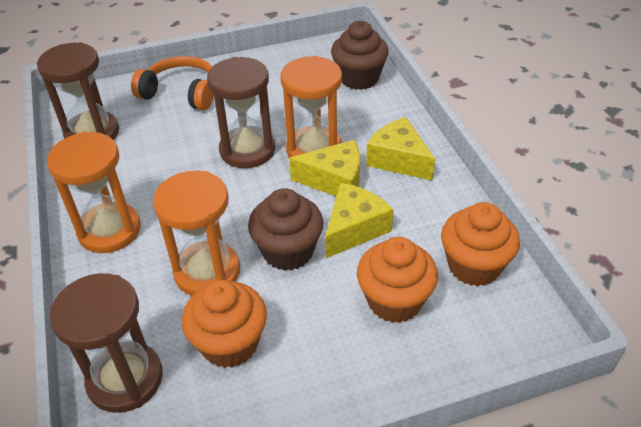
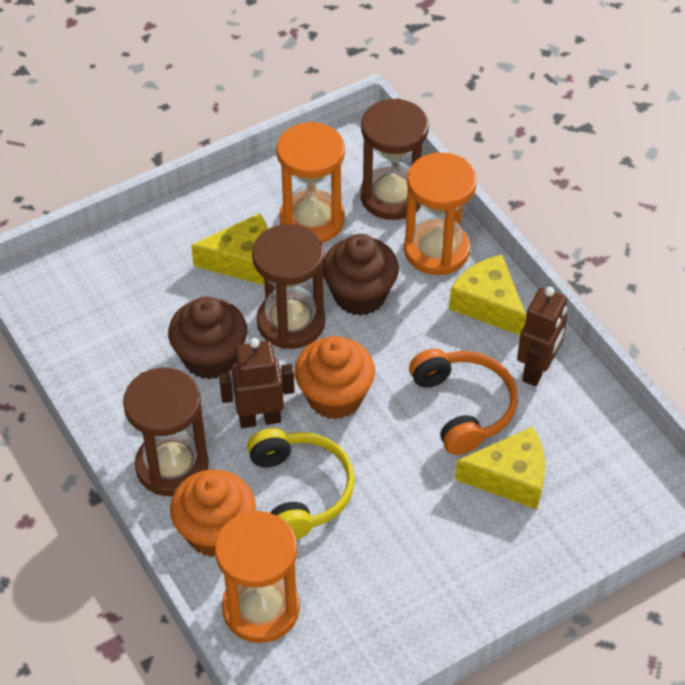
brown robot: 0 -> 2
orange cupcake: 3 -> 2
yellow headphones: 0 -> 1

